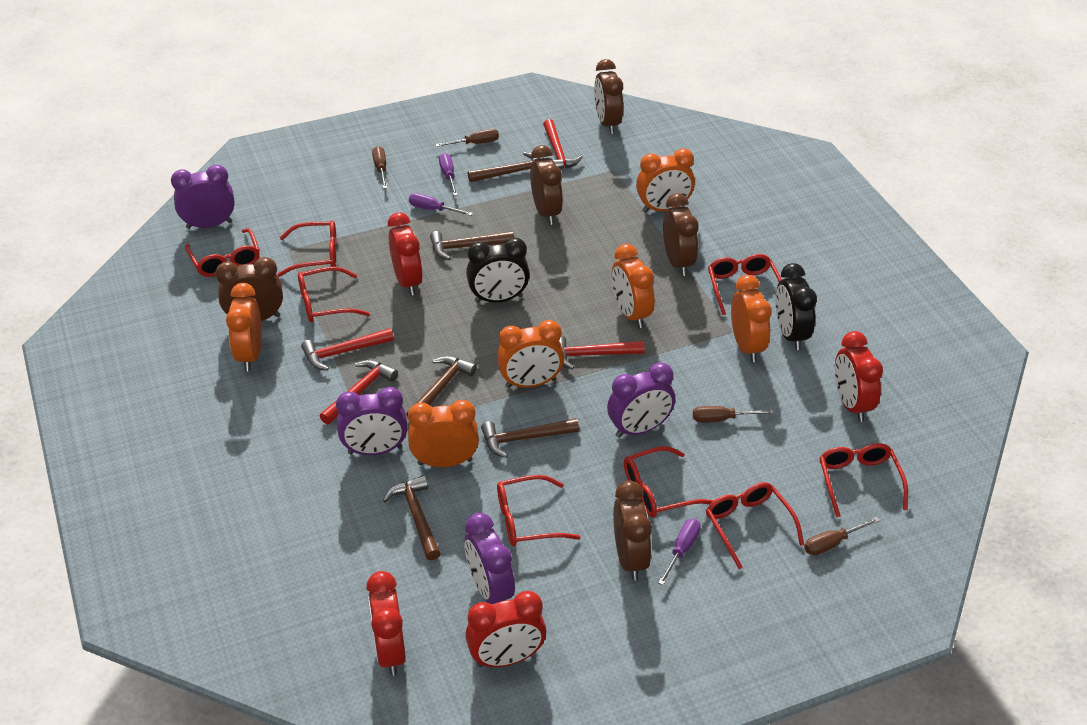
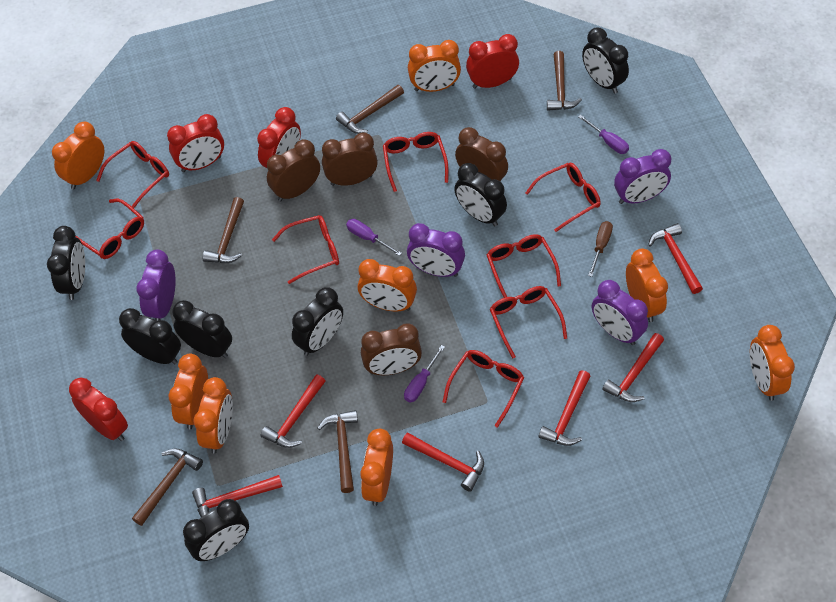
black clock: 2 -> 7
brown clock: 5 -> 4
brown screwdriver: 4 -> 1
orange clock: 6 -> 8
red hammer: 4 -> 6

